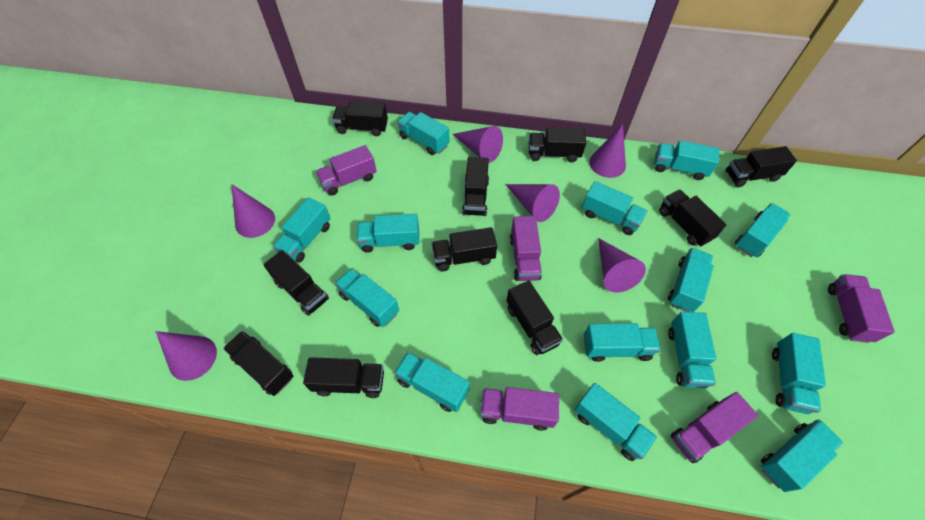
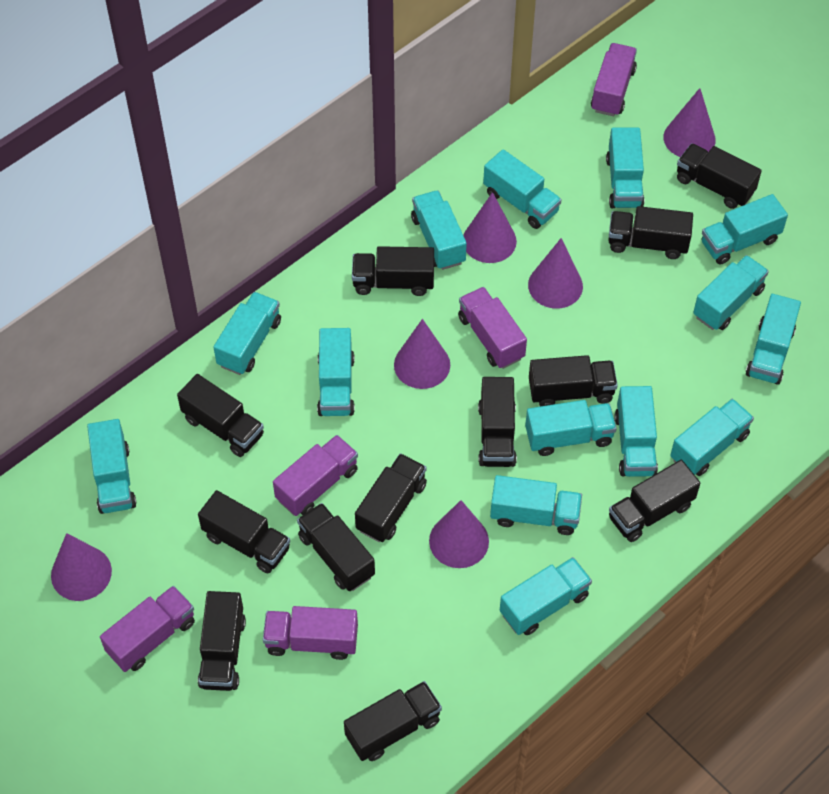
black truck: 10 -> 12

